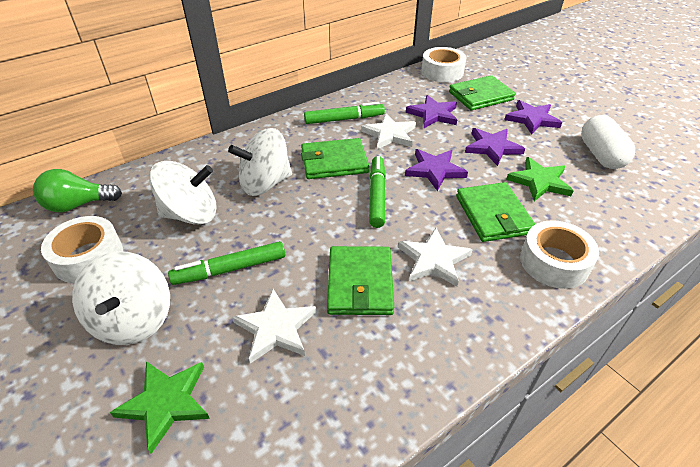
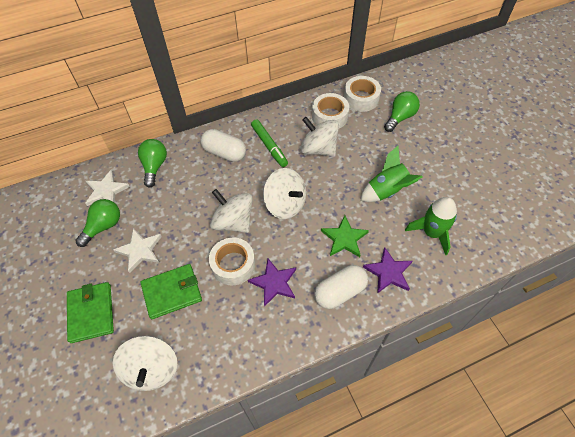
green light bulb: 1 -> 3
green marker: 3 -> 1
green rocket: 0 -> 2
green star: 2 -> 1
green wallet: 4 -> 2
purple star: 4 -> 2
white capsule: 1 -> 2
white spinning top: 3 -> 4
white star: 3 -> 2

